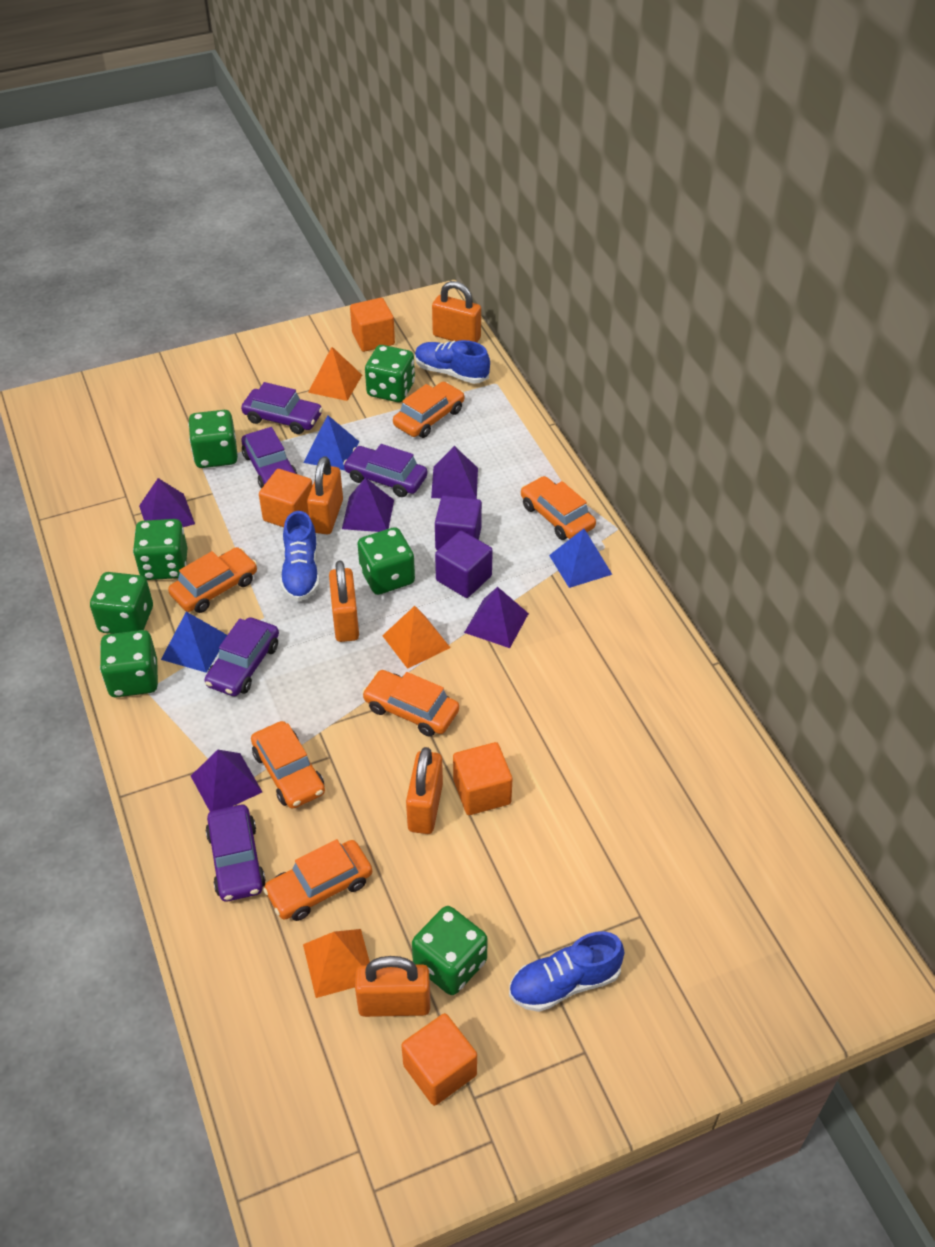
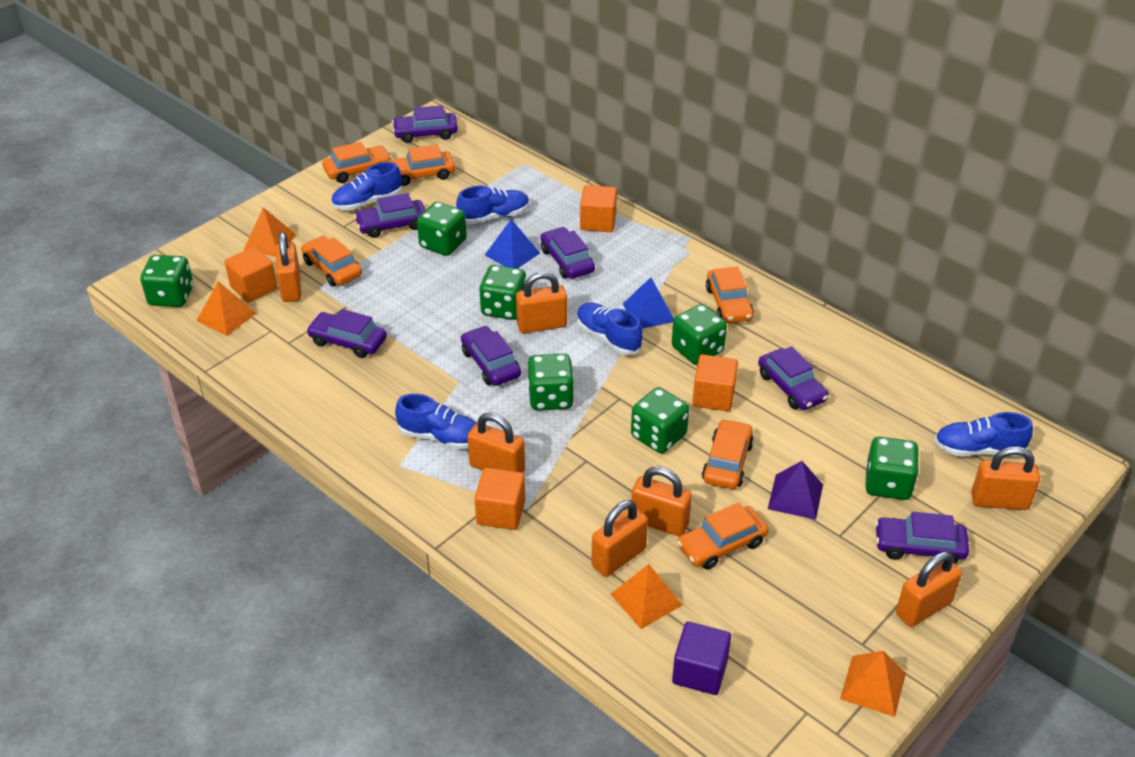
blue pyramid: 3 -> 2
blue shoe: 3 -> 5
orange padlock: 5 -> 7
orange pyramid: 3 -> 4
purple car: 5 -> 7
purple cube: 2 -> 1
purple pyramid: 5 -> 1

